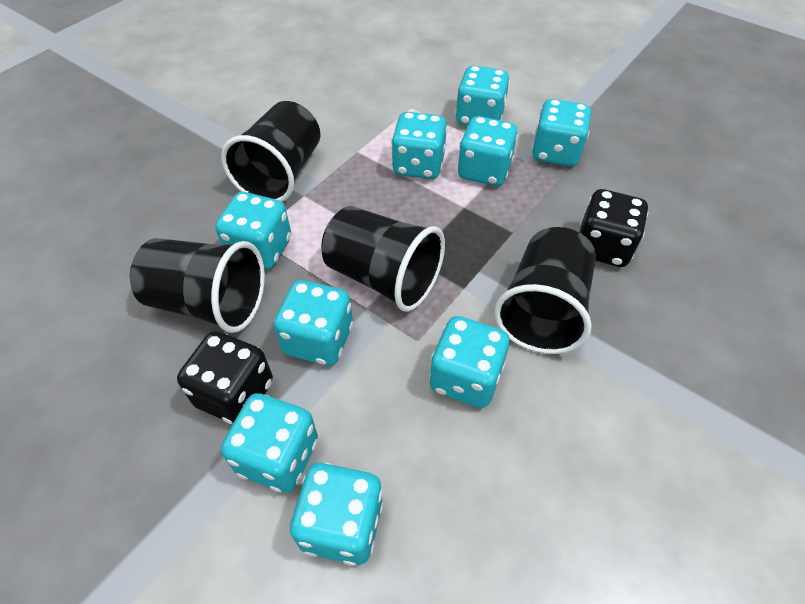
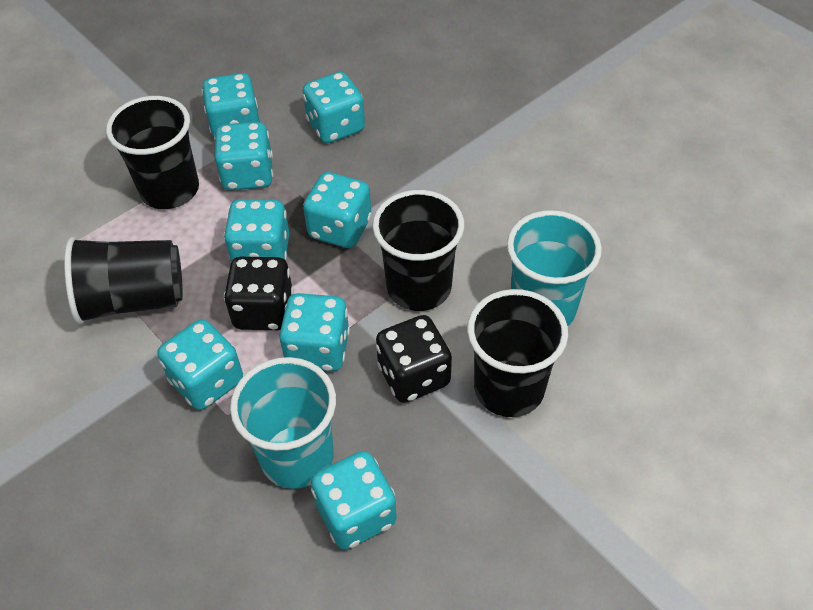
turquoise cup: 0 -> 2
turquoise dice: 9 -> 8

